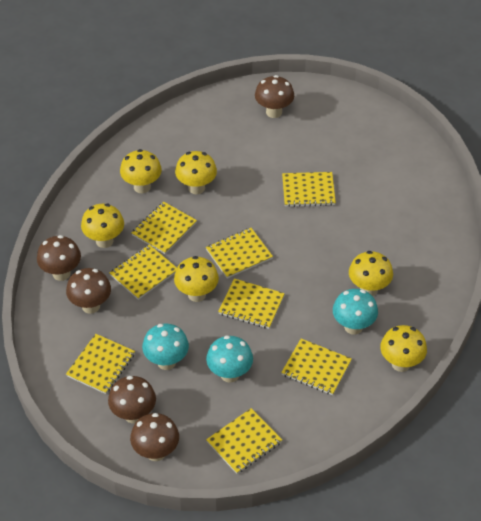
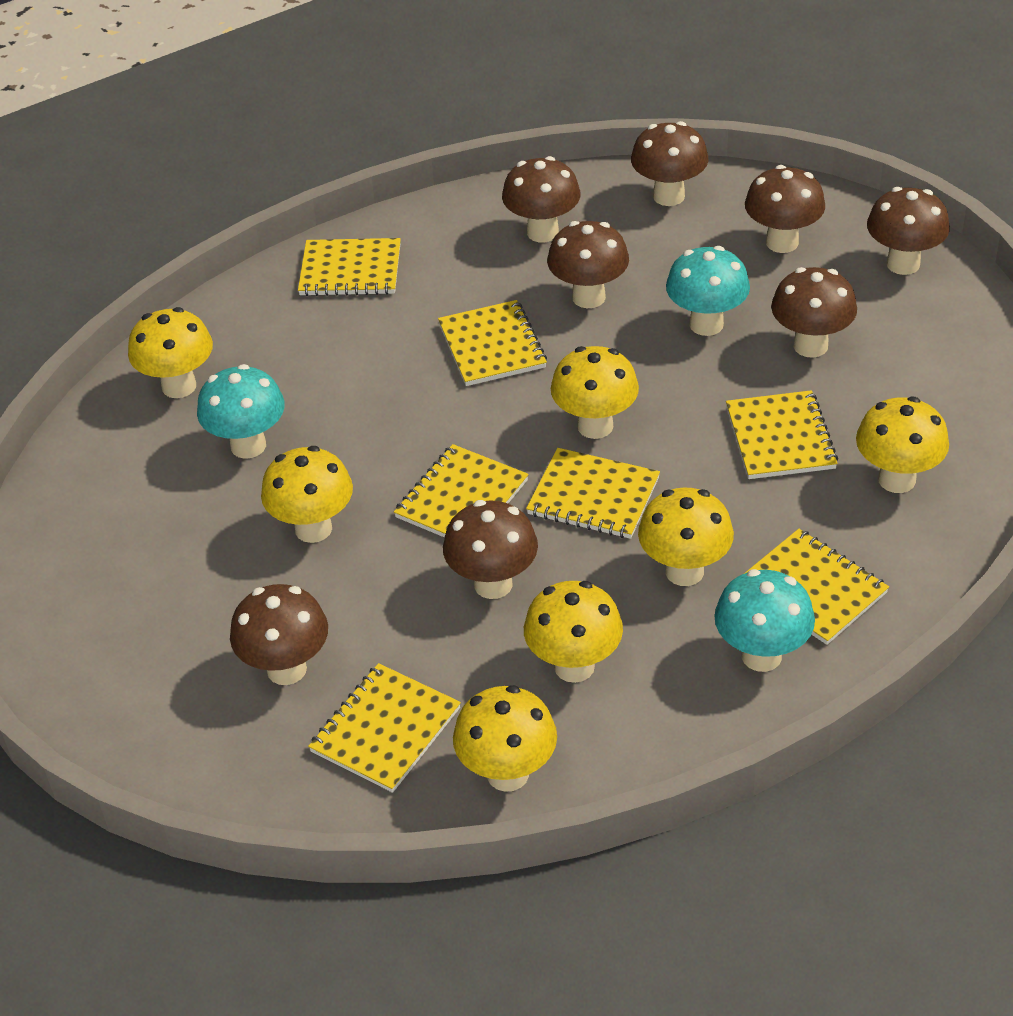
brown mushroom: 5 -> 8
yellow mushroom: 6 -> 7
yellow notebook: 8 -> 7

